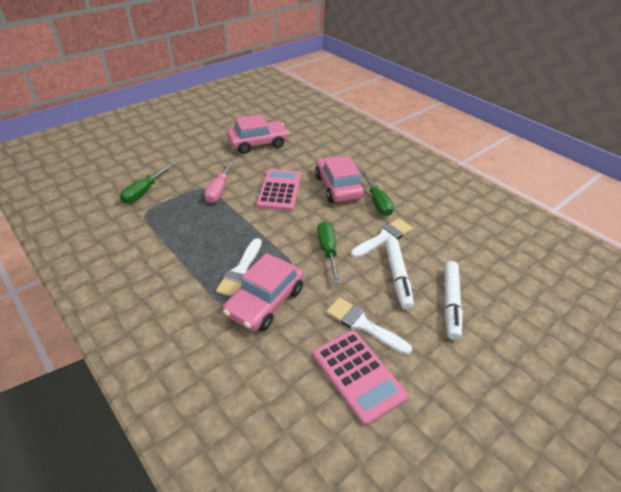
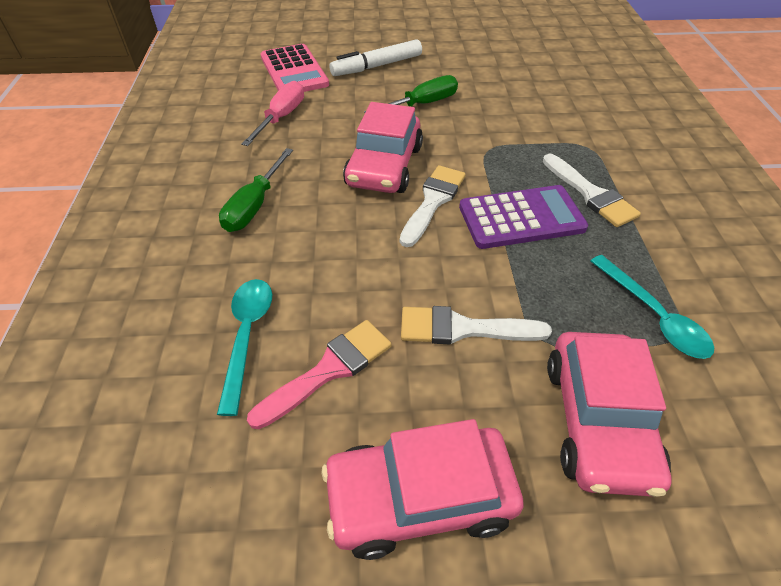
green screwdriver: 3 -> 2
pink brush: 0 -> 1
pink calculator: 2 -> 1
purple calculator: 0 -> 1
turquoise spoon: 0 -> 2
white marker: 2 -> 1

